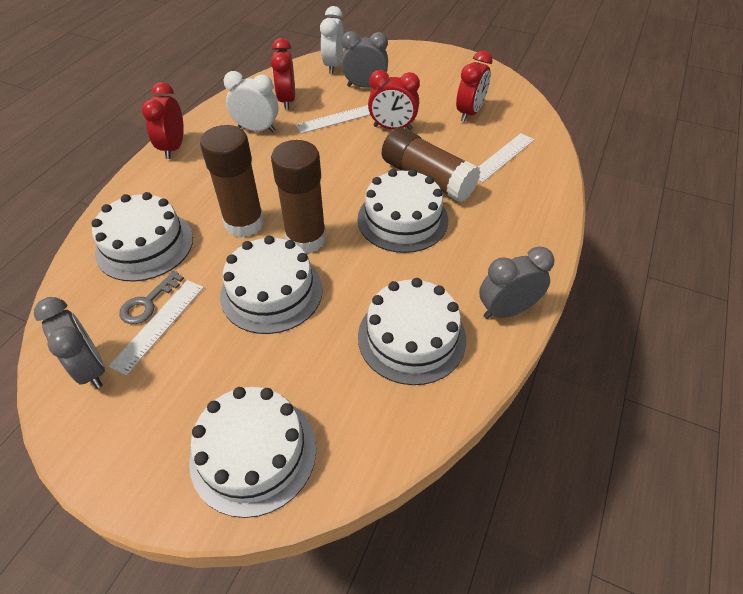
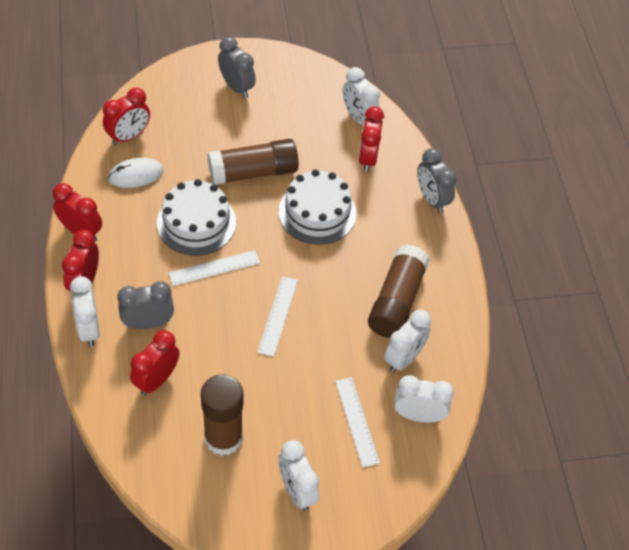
grey key: 1 -> 0
red clock: 4 -> 5
white cake: 5 -> 2
white clock: 2 -> 5
white mouse: 0 -> 1

